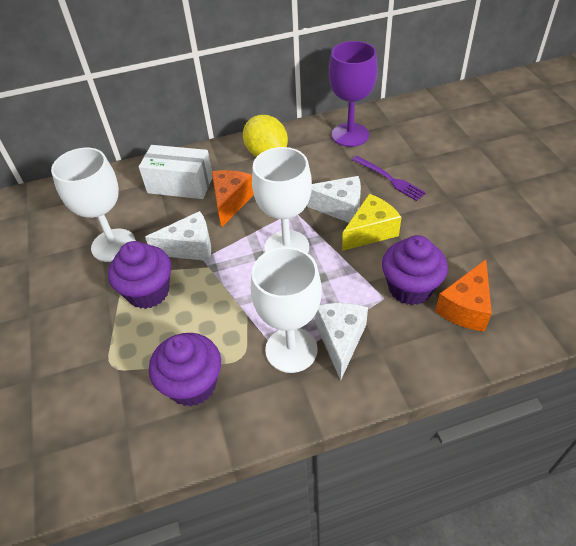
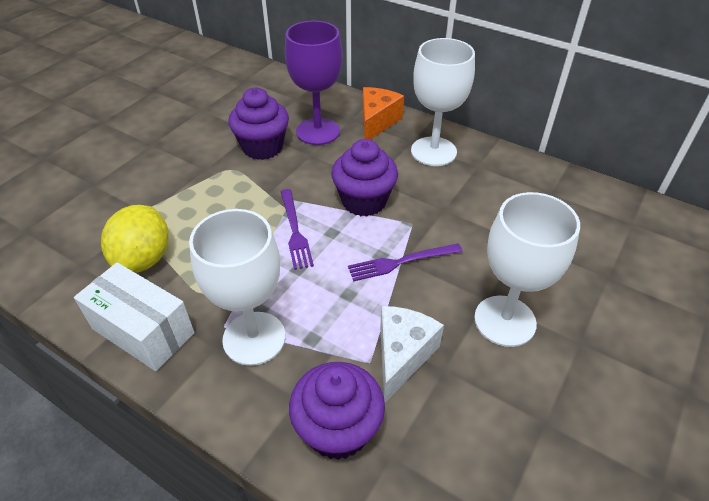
orange cheese: 2 -> 1
purple fork: 1 -> 2
white cheese: 3 -> 1
yellow cheese: 1 -> 0

